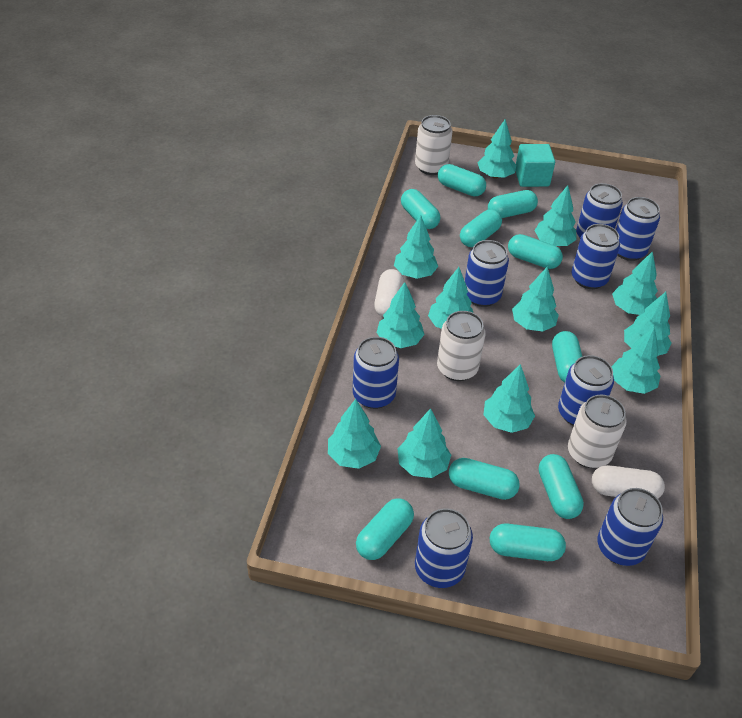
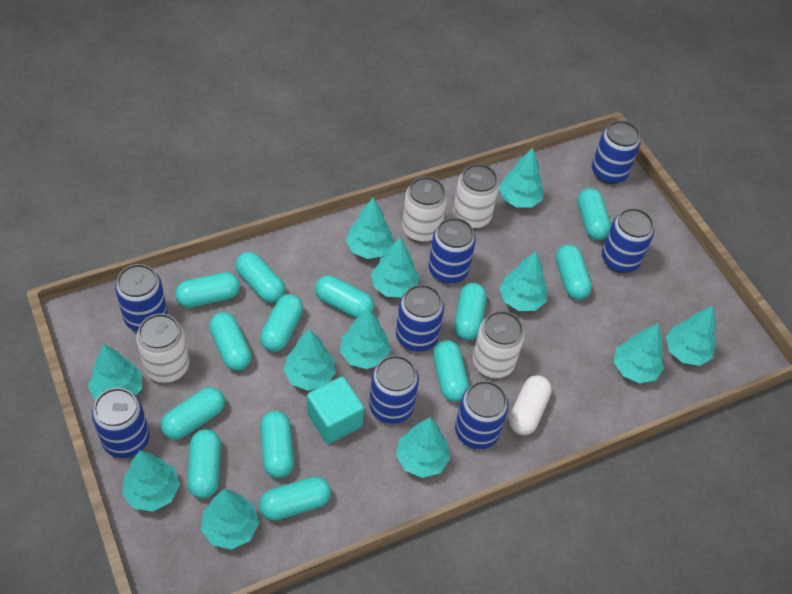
turquoise capsule: 10 -> 13
white can: 3 -> 4
white capsule: 2 -> 1

